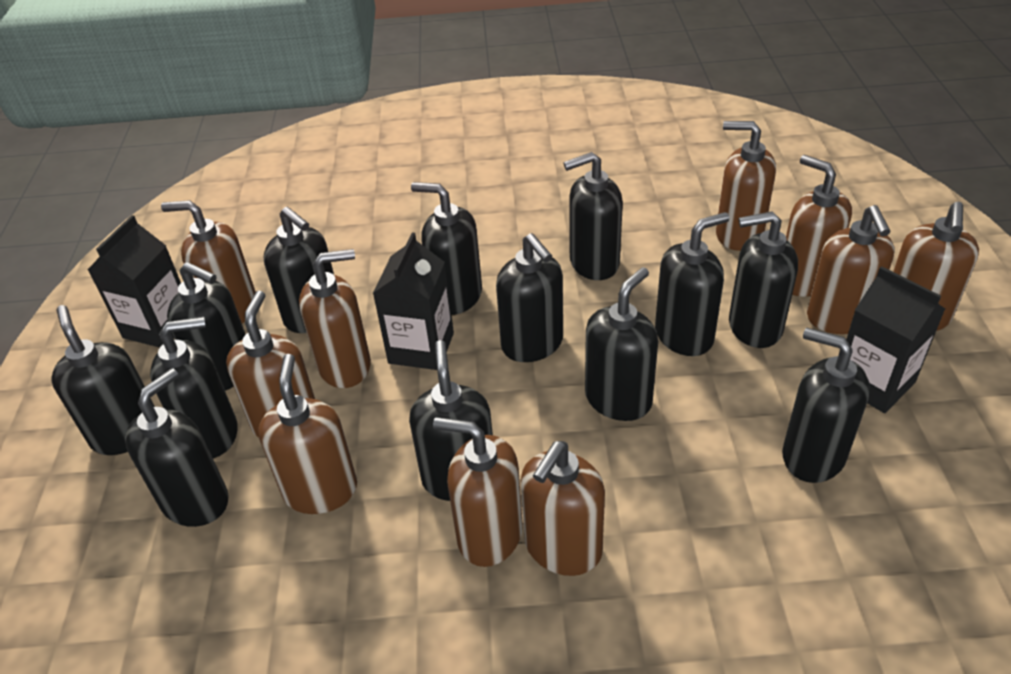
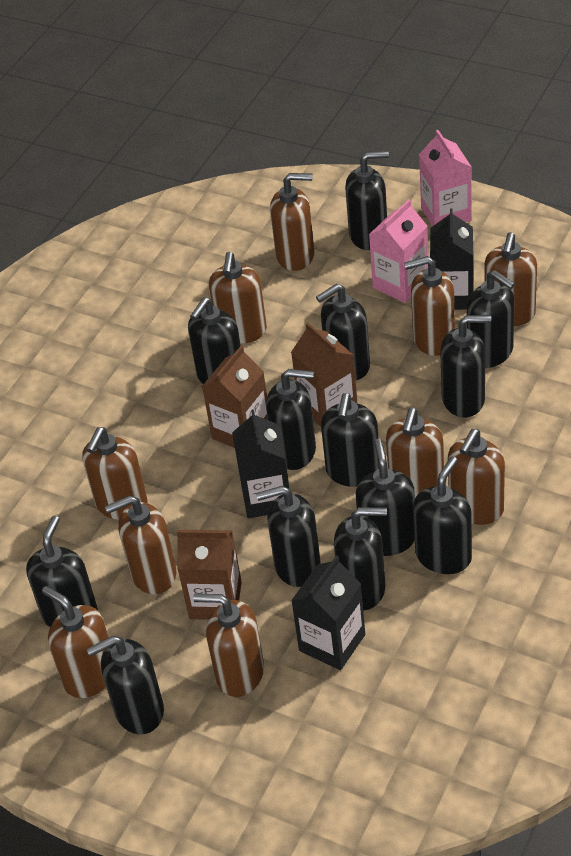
brown carton: 0 -> 3
pink carton: 0 -> 2

